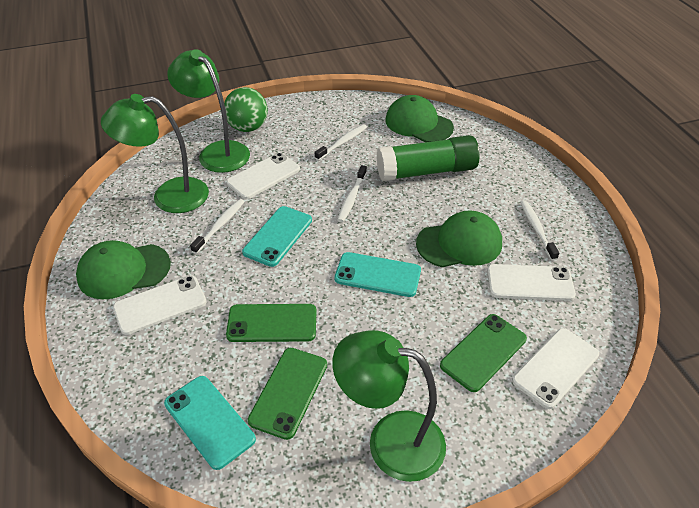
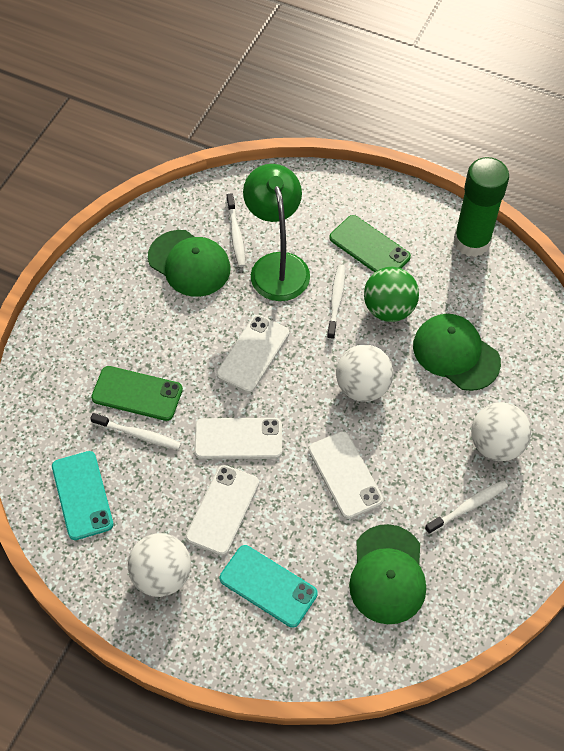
green lamp: 3 -> 1
green phone: 3 -> 2
turquoise phone: 3 -> 2
white ball: 0 -> 3

